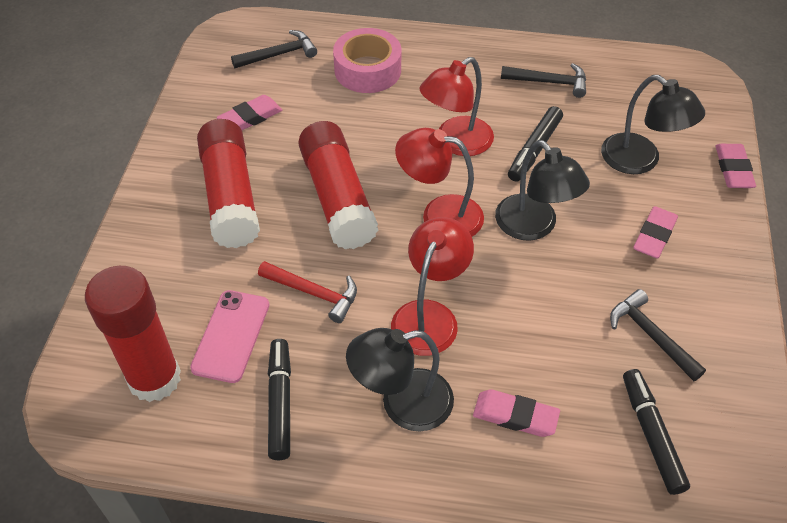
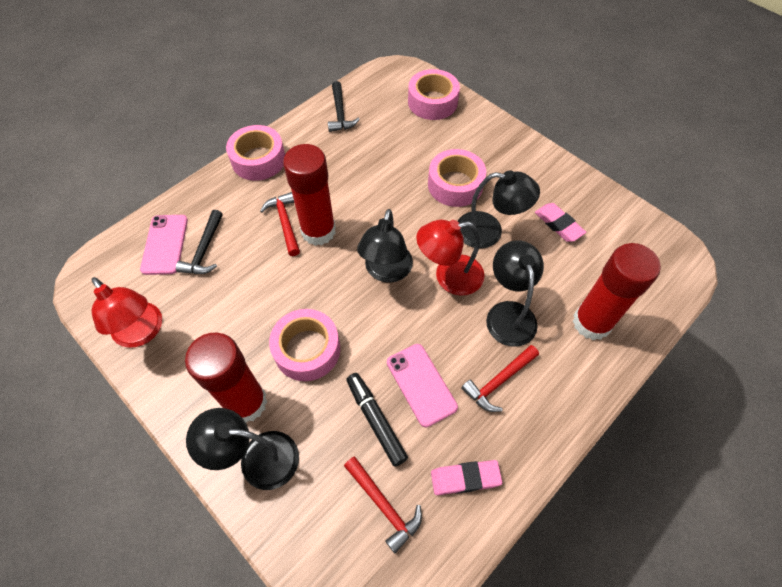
black hammer: 3 -> 2
black lamp: 3 -> 4
black marker: 3 -> 1
pink eraser: 4 -> 2
pink phone: 1 -> 2
pink tape: 1 -> 4
red hammer: 1 -> 3
red lamp: 3 -> 2

